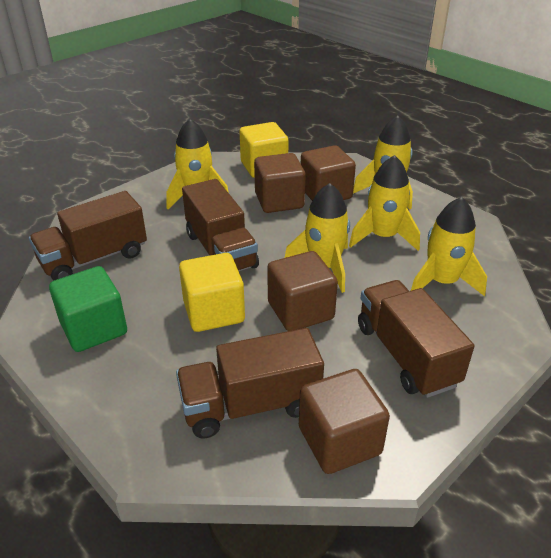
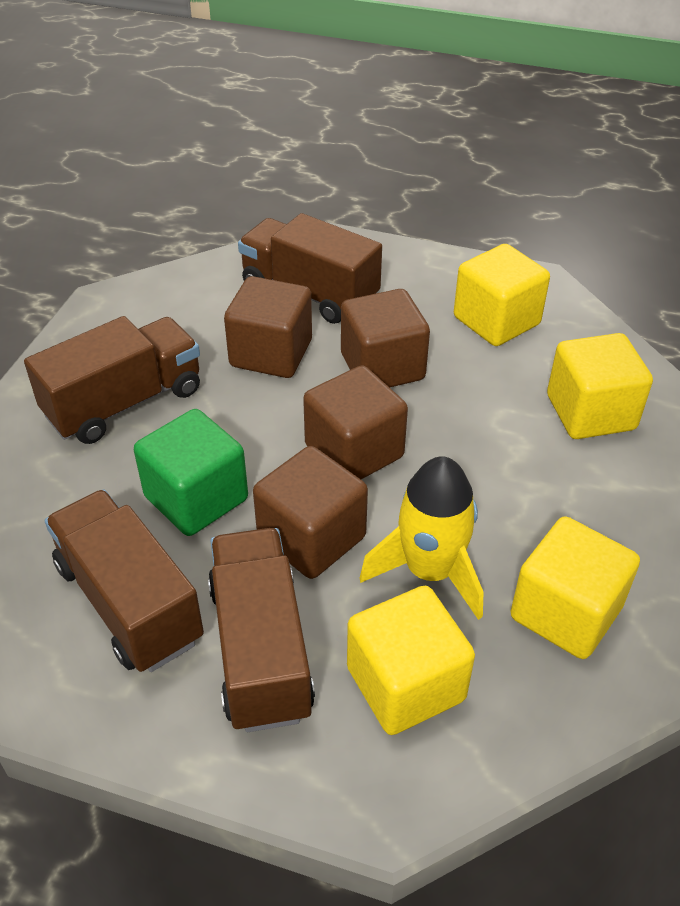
yellow cube: 2 -> 4
yellow rocket: 5 -> 1

